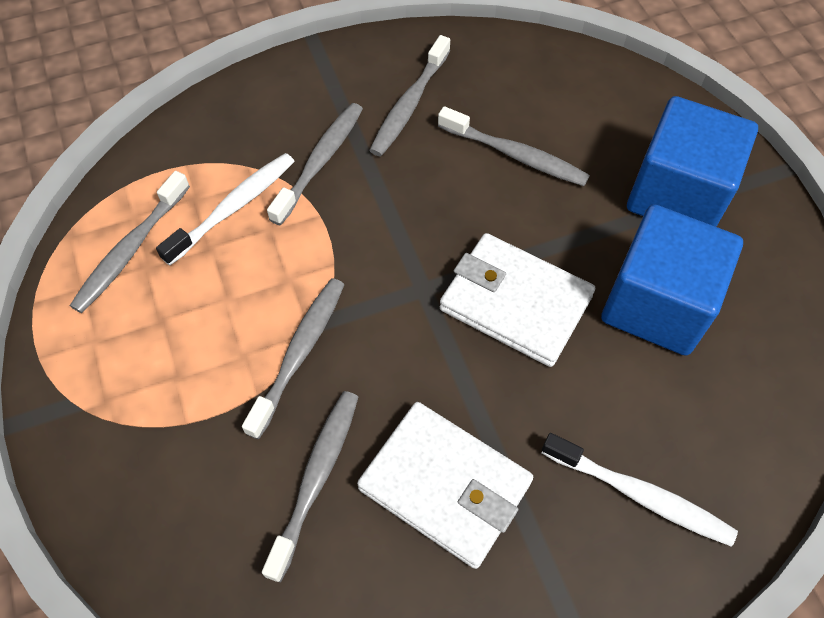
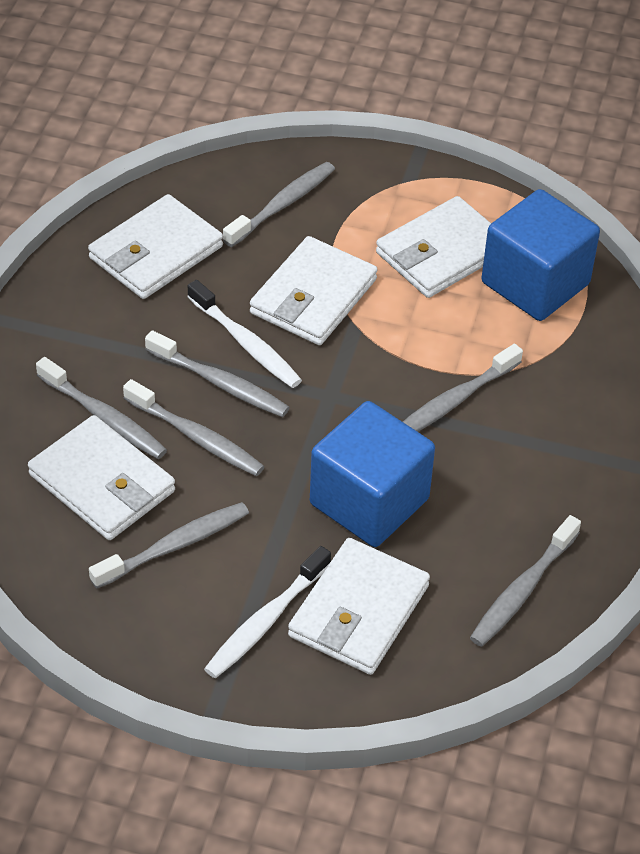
grey toothbrush: 6 -> 7
white wallet: 2 -> 5

